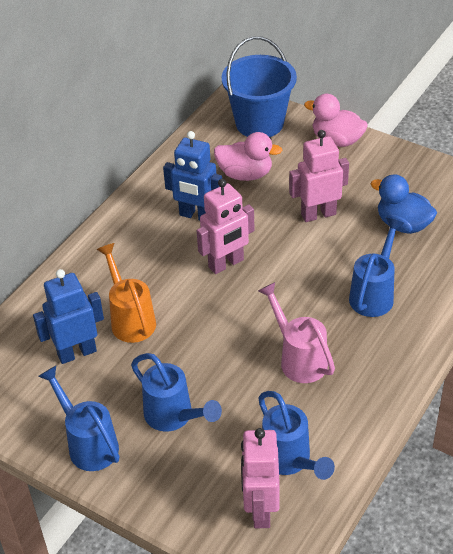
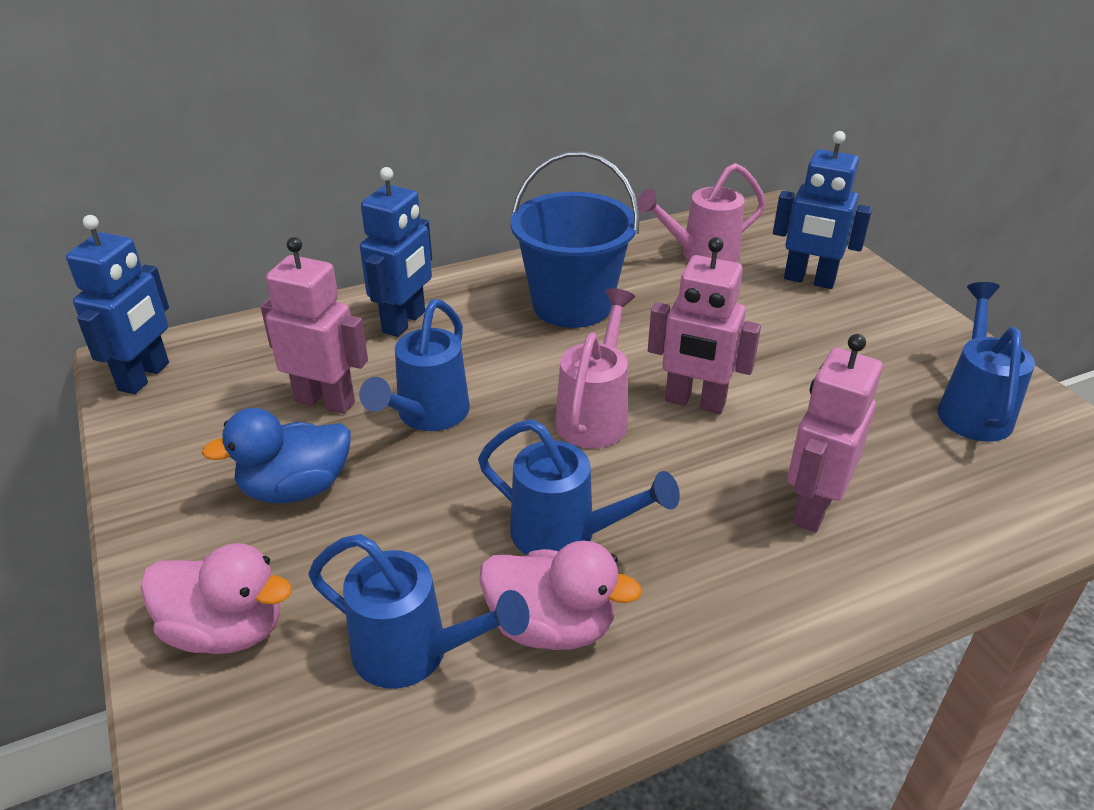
blue robot: 2 -> 3
orange watering can: 1 -> 0
pink watering can: 1 -> 2

